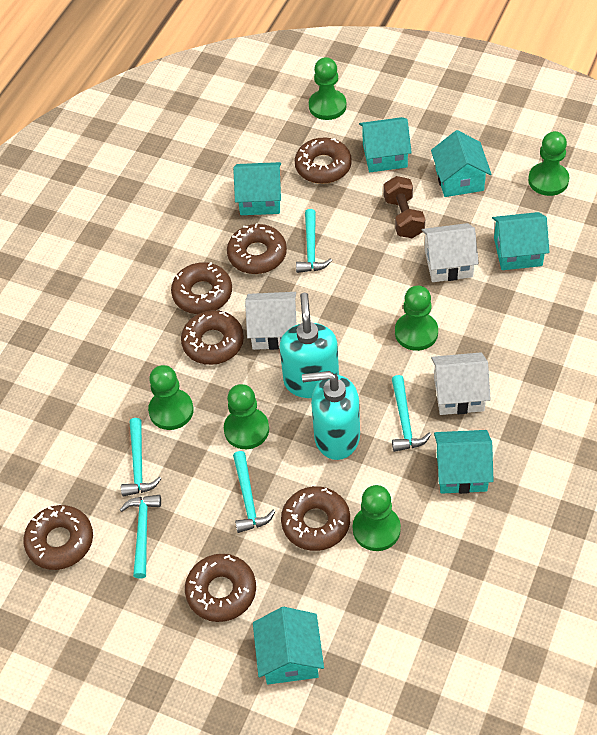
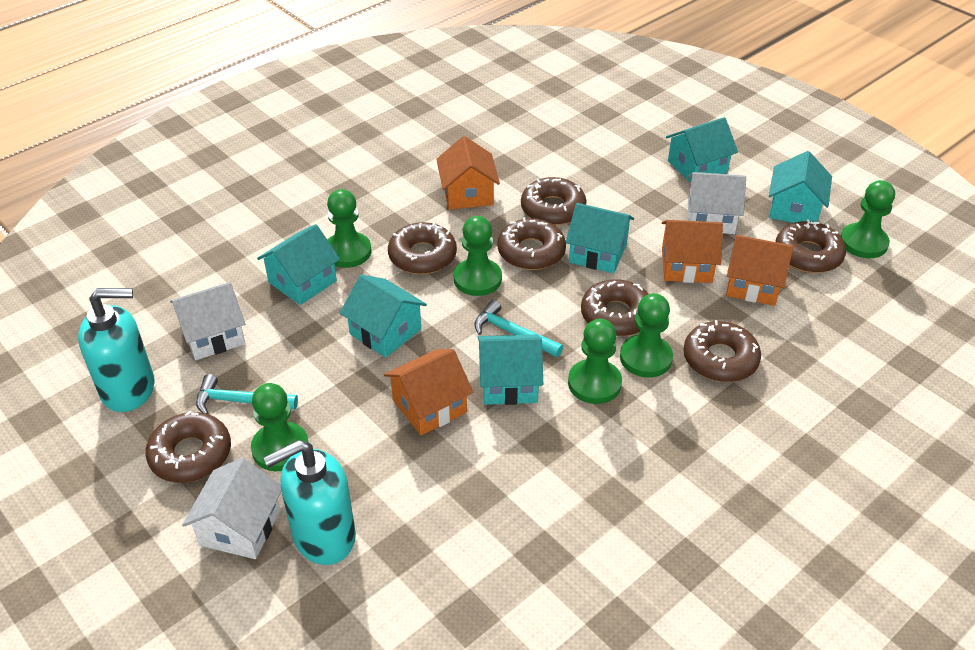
brown dumbbell: 1 -> 0
orange house: 0 -> 4
turquoise hammer: 5 -> 2

